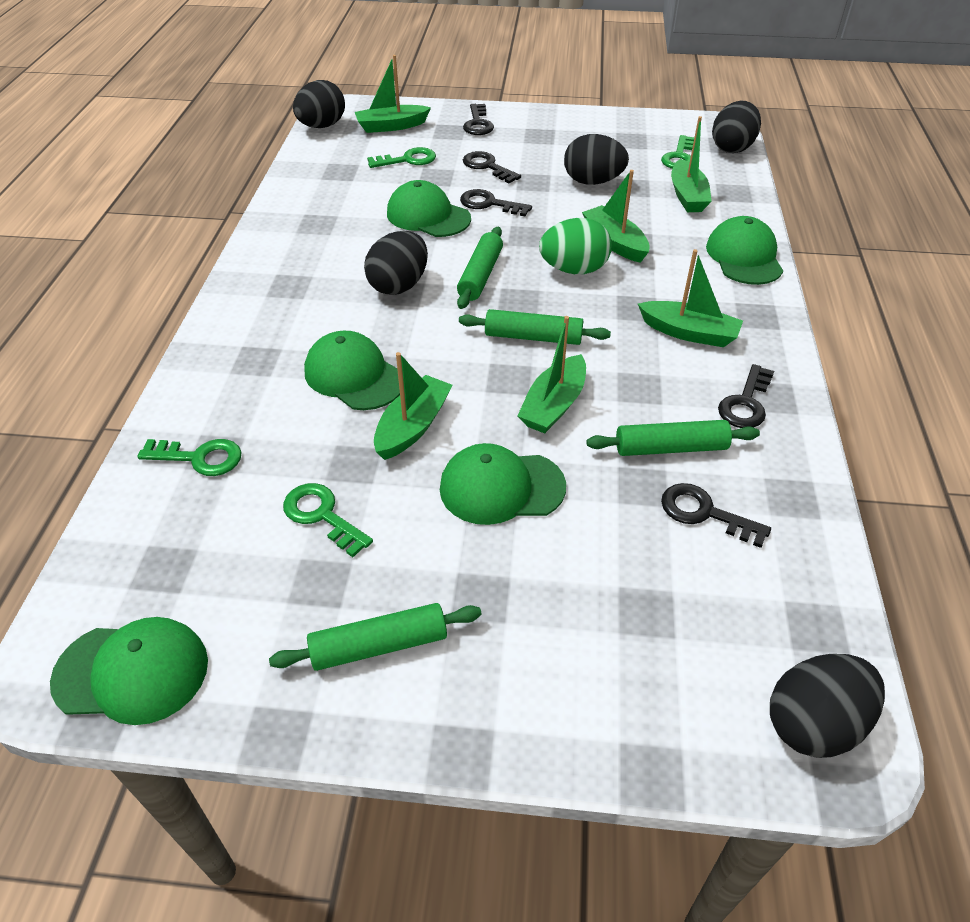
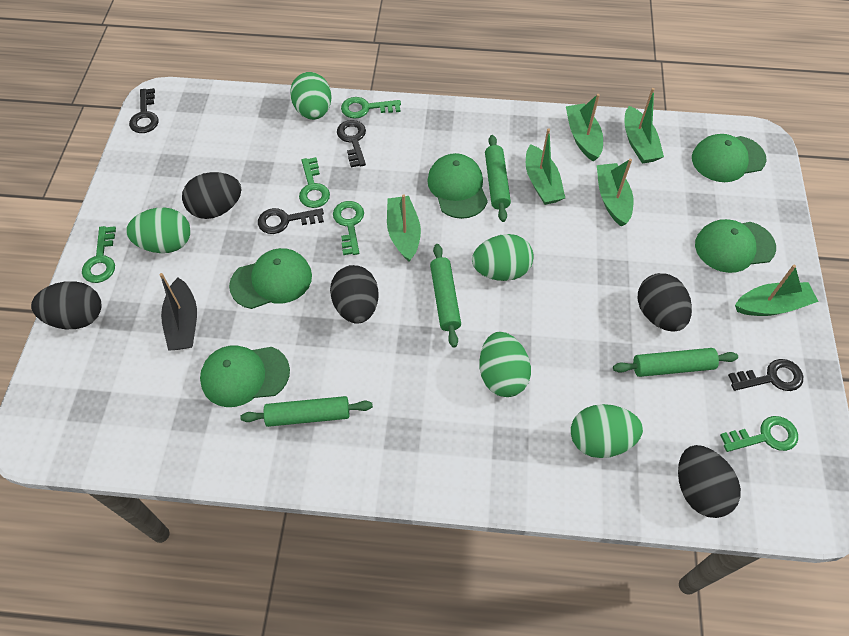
black boat: 0 -> 1
black key: 5 -> 4
green egg: 1 -> 5
green key: 4 -> 5

